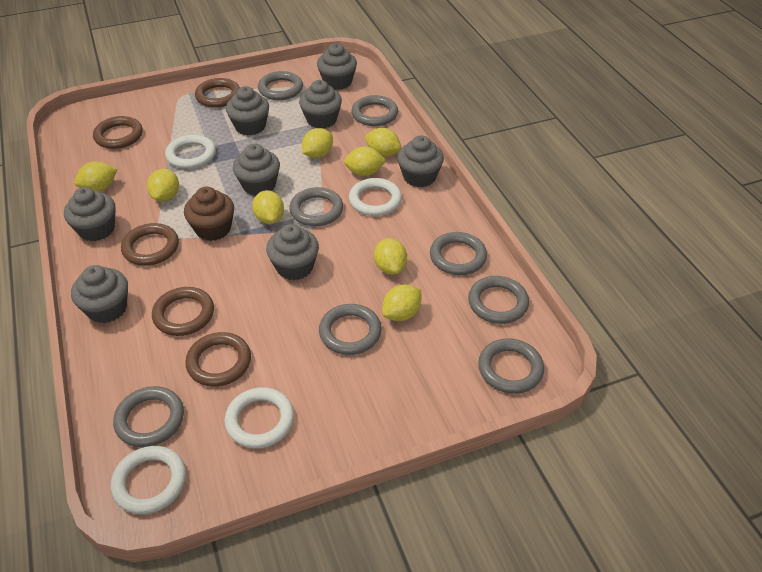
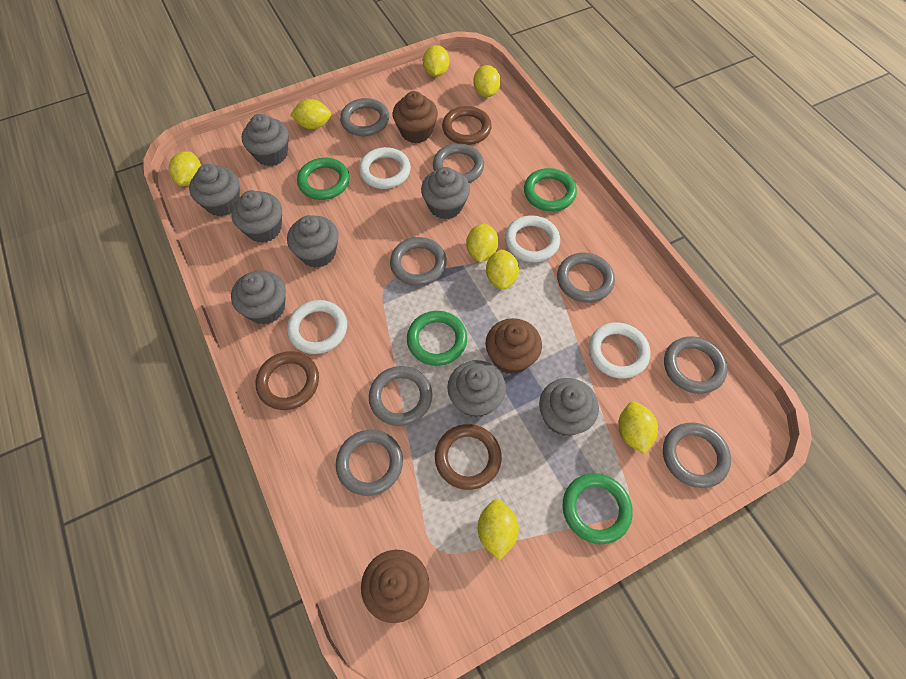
brown cupcake: 1 -> 3
brown ring: 5 -> 3
green ring: 0 -> 4

